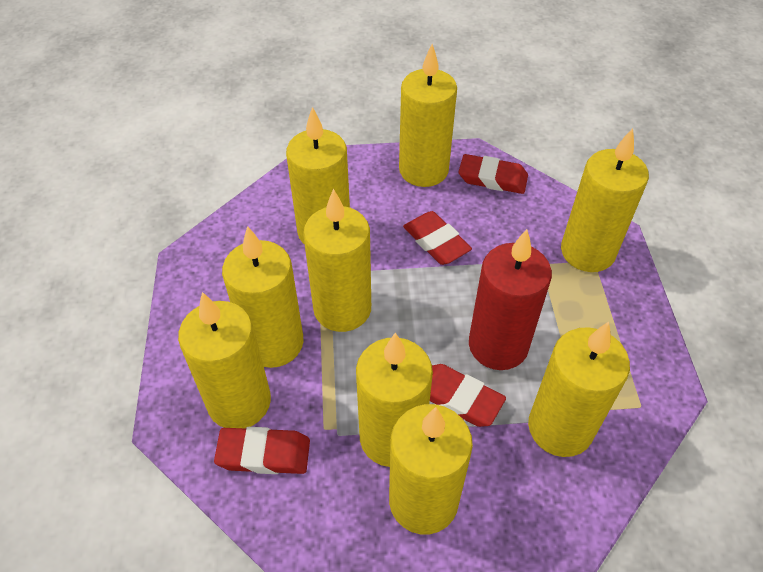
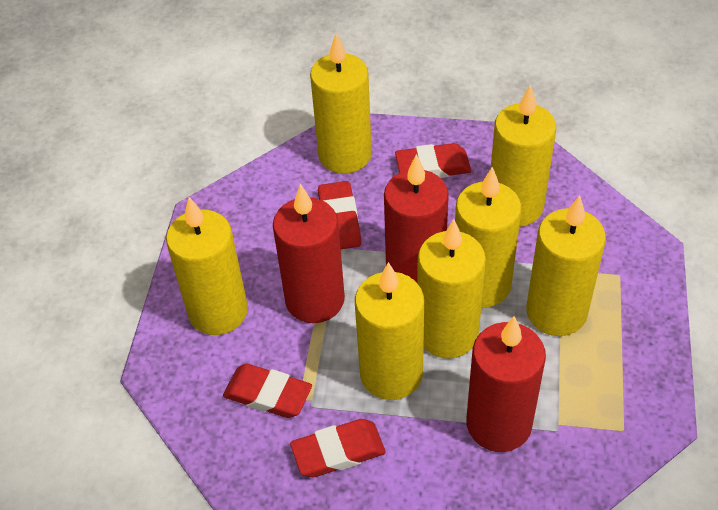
red candle: 1 -> 3
yellow candle: 9 -> 7

